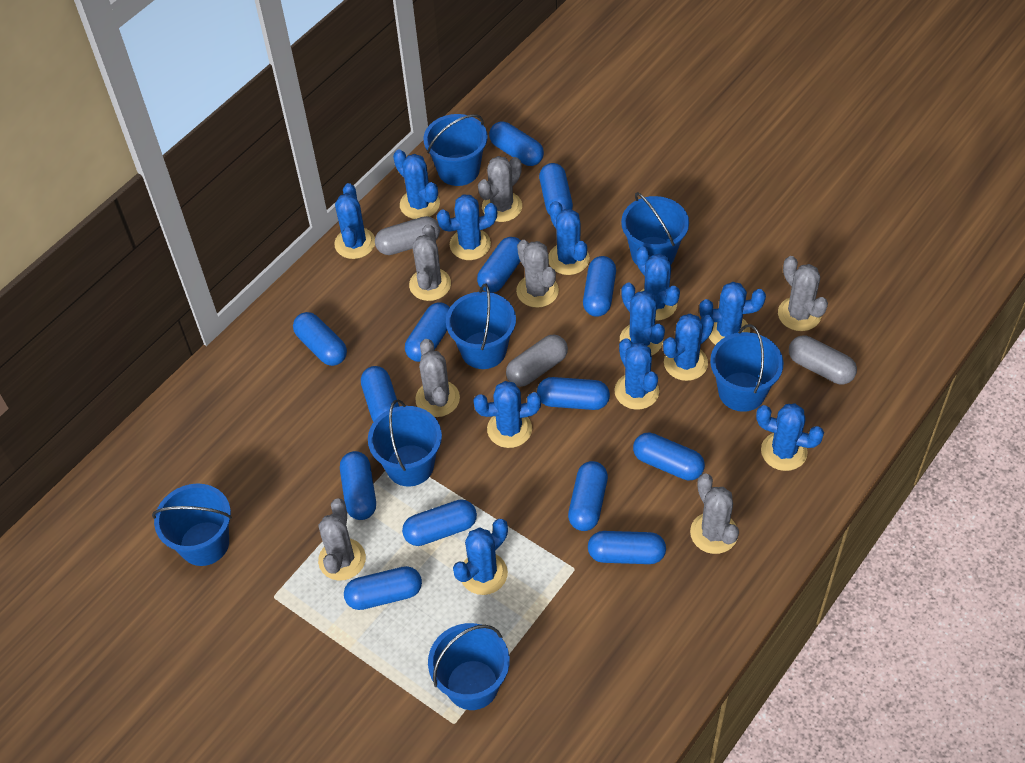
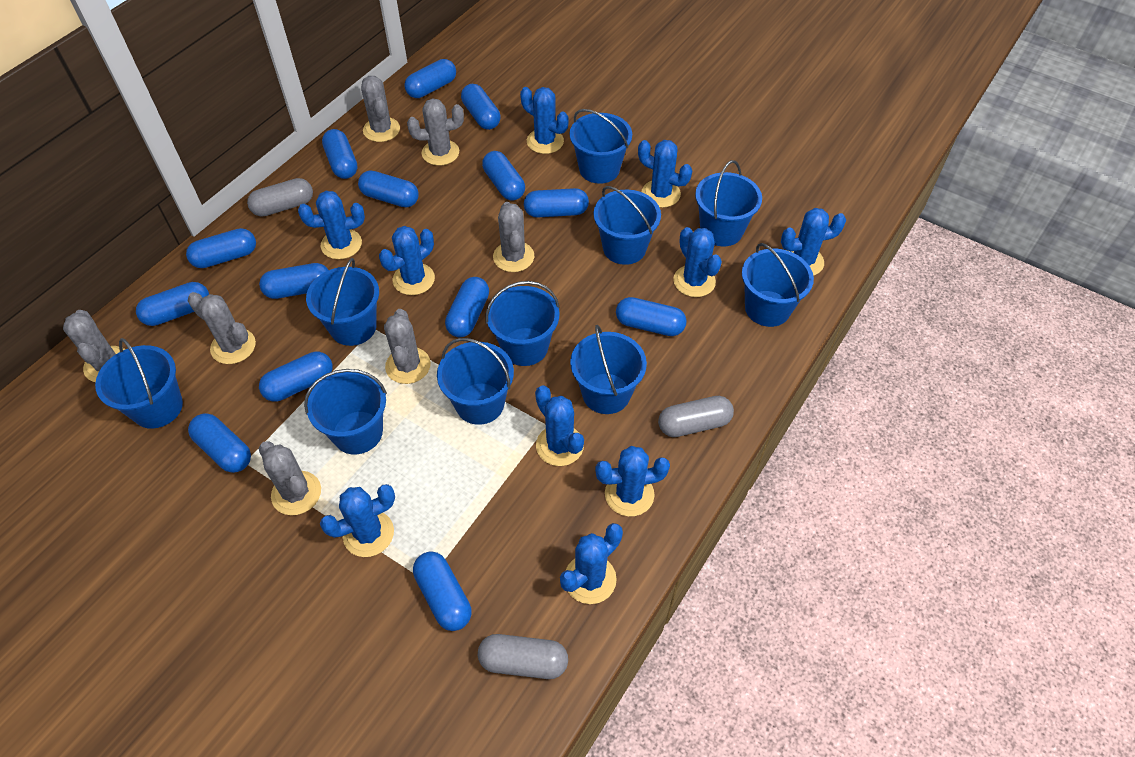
blue bucket: 7 -> 10
blue cactus: 12 -> 10

